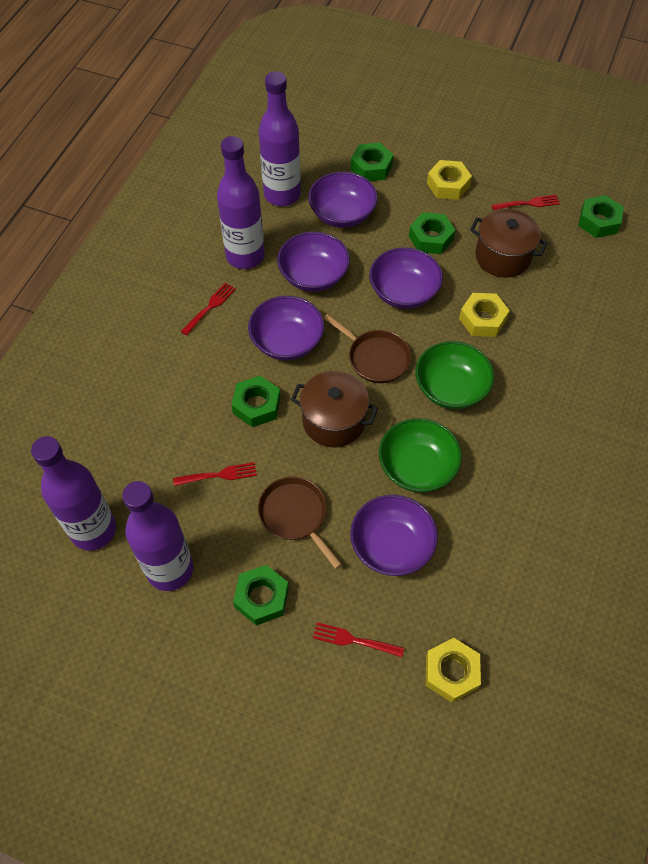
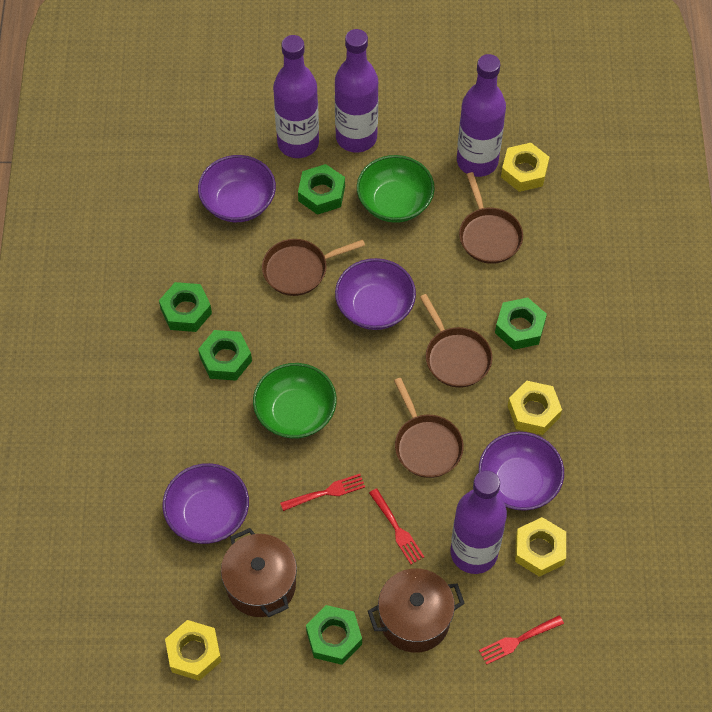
brown pan: 2 -> 4
purple bowl: 5 -> 4
red fork: 4 -> 3
yellow nut: 3 -> 4

